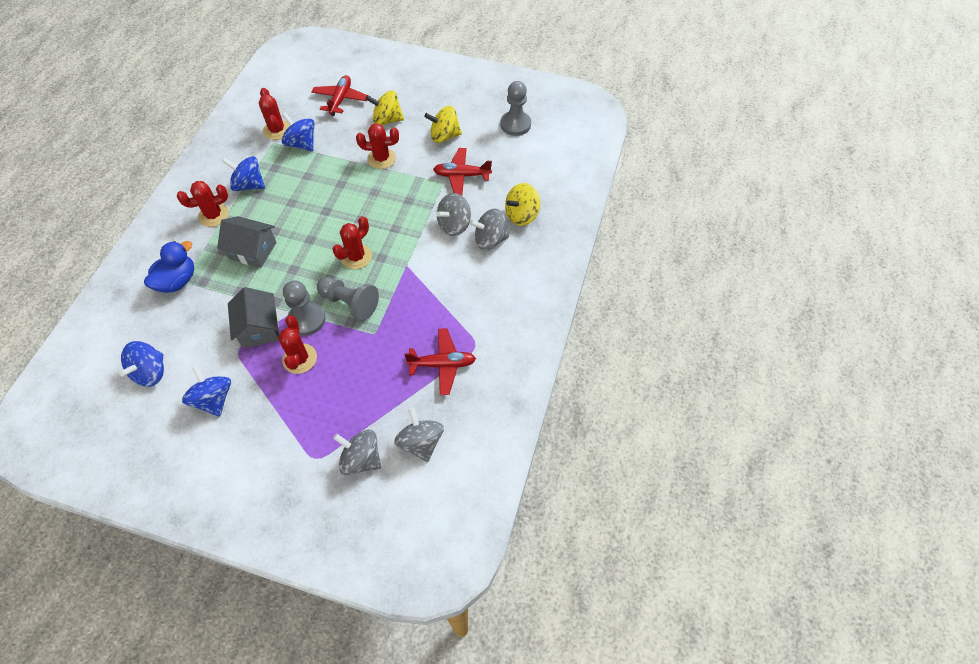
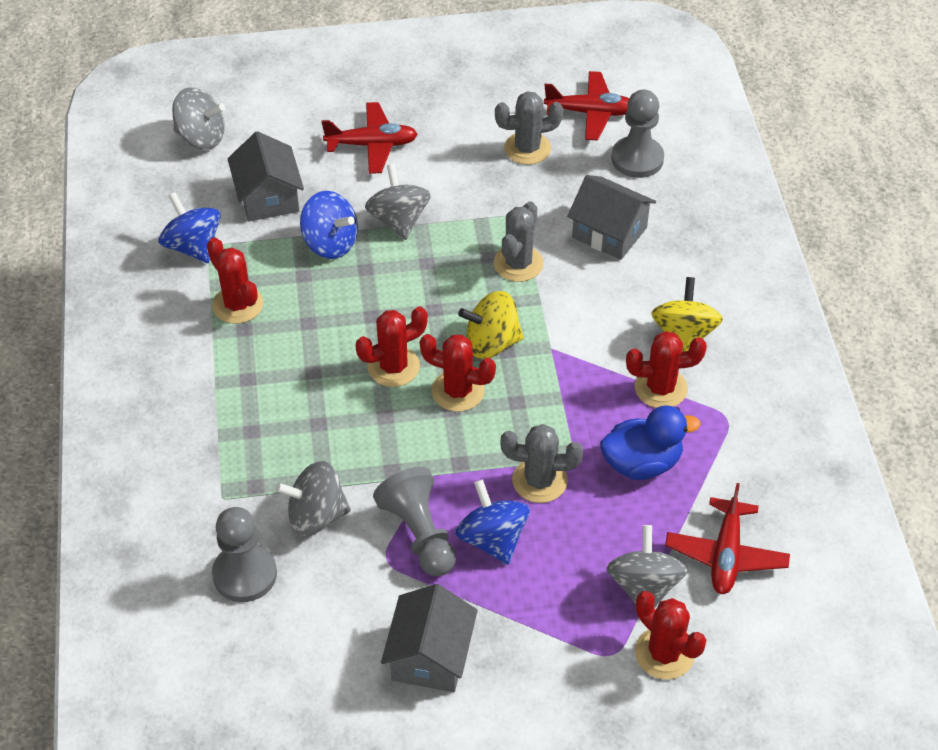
blue spinning top: 4 -> 3
grey cactus: 0 -> 3
grey house: 2 -> 3
yellow spinning top: 3 -> 2

